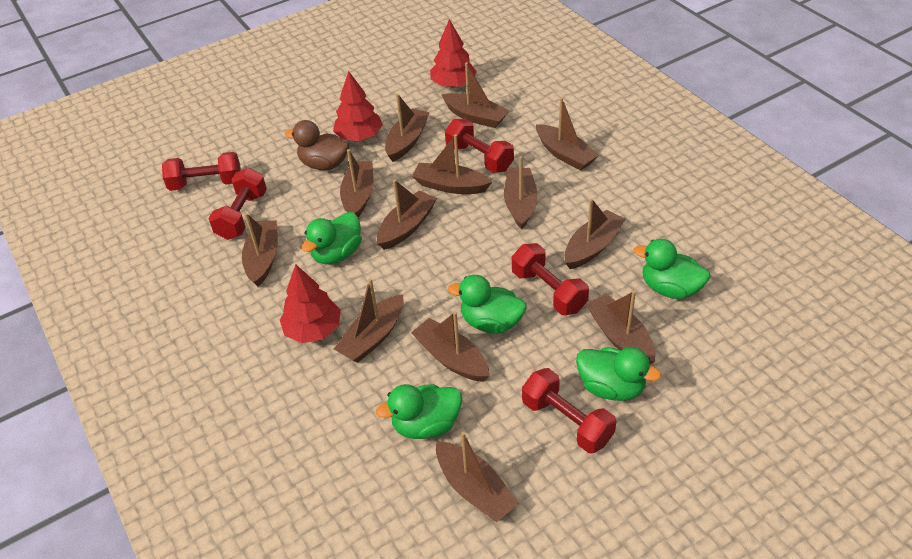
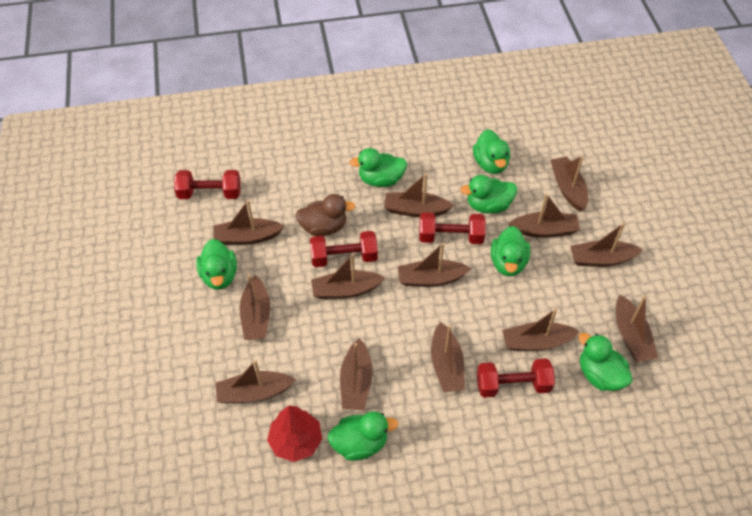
green duck: 5 -> 7
red dumbbell: 5 -> 4
red tree: 3 -> 1

